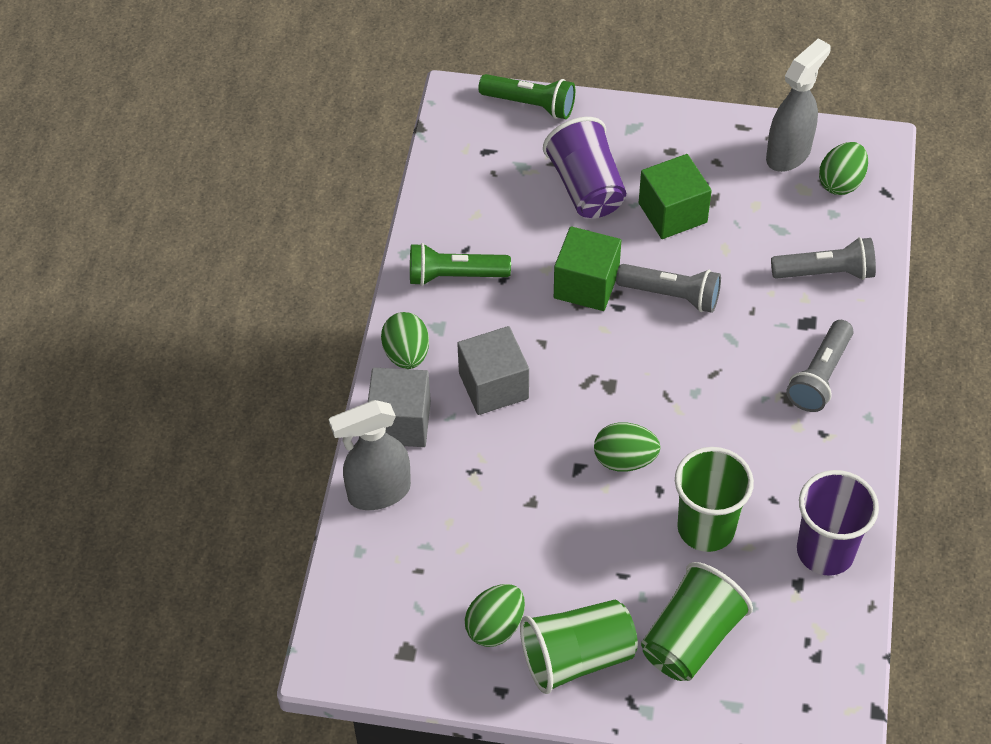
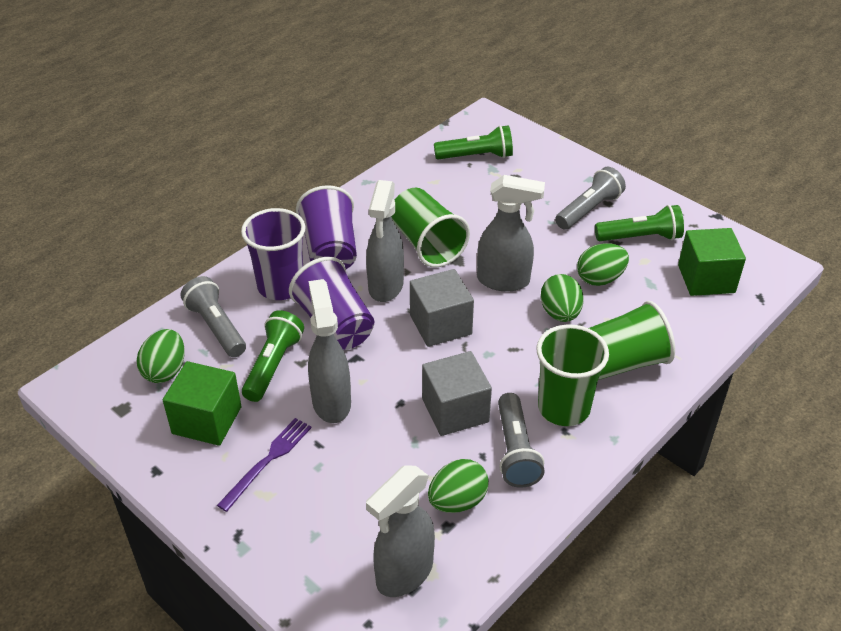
green flashlight: 2 -> 3
grey spray bottle: 2 -> 4
purple cup: 2 -> 3
purple fork: 0 -> 1

